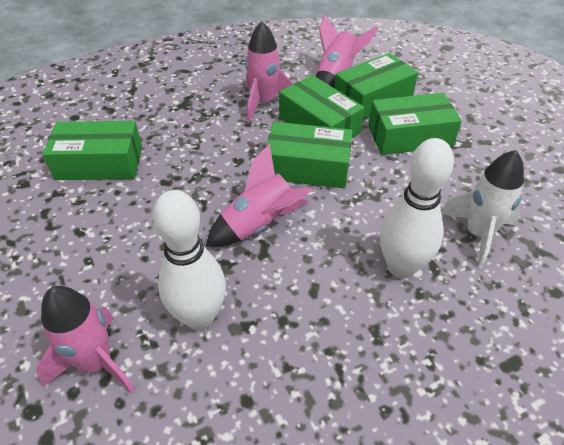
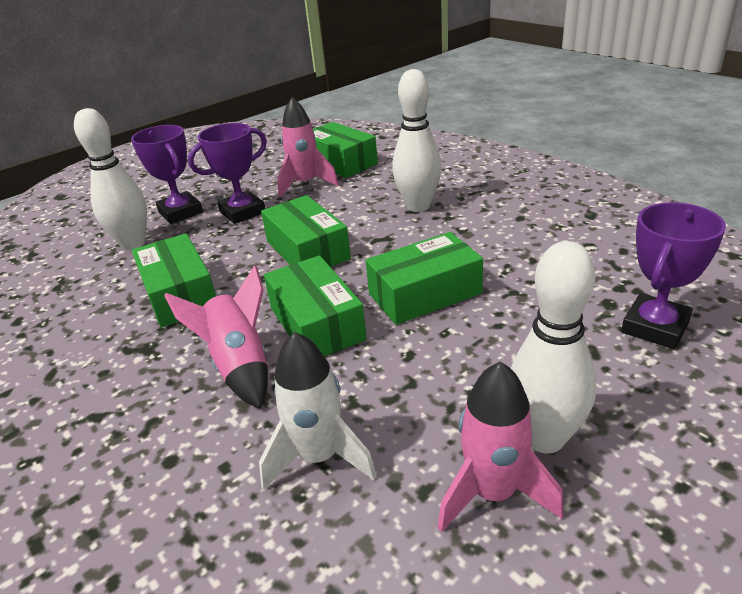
pink rocket: 4 -> 3
purple trophy: 0 -> 3
white bowling pin: 2 -> 3

